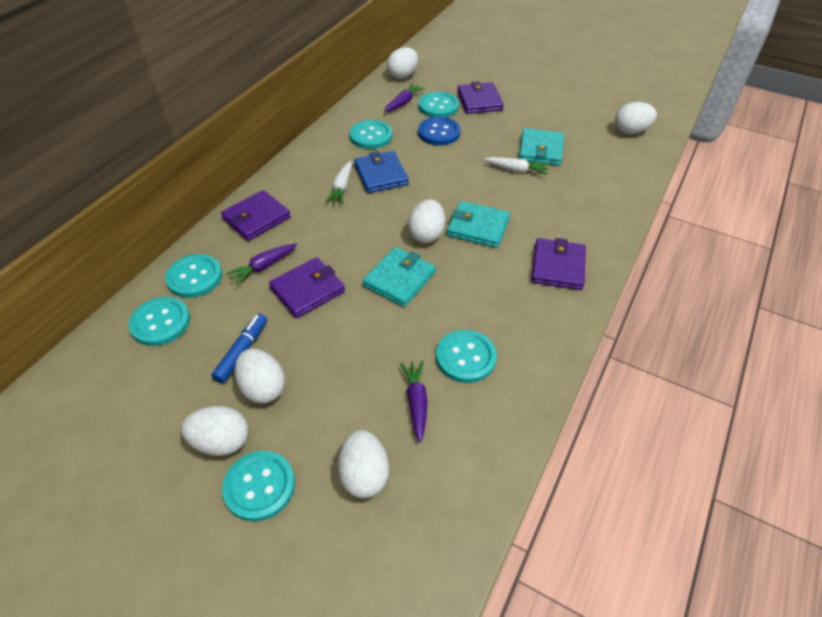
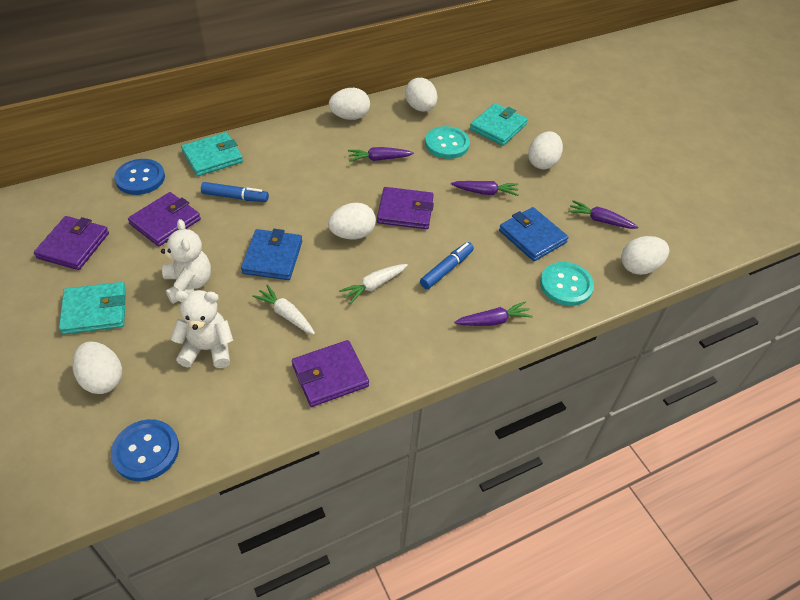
blue button: 1 -> 2
blue marker: 1 -> 2
blue wallet: 1 -> 2
purple carrot: 3 -> 4
turquoise button: 6 -> 2
white teddy bear: 0 -> 2

